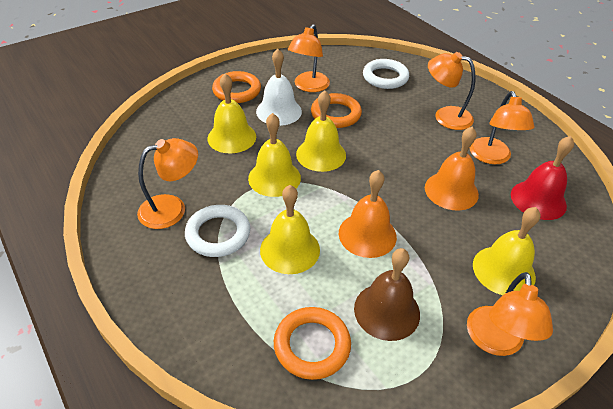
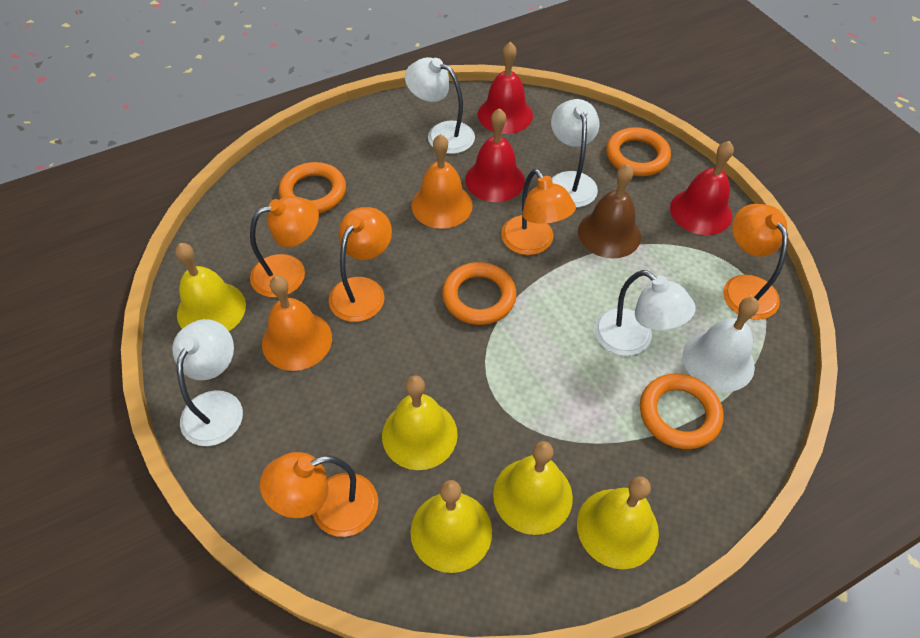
orange ring: 3 -> 4
red bell: 1 -> 3
white lamp: 0 -> 4
white ring: 2 -> 0

